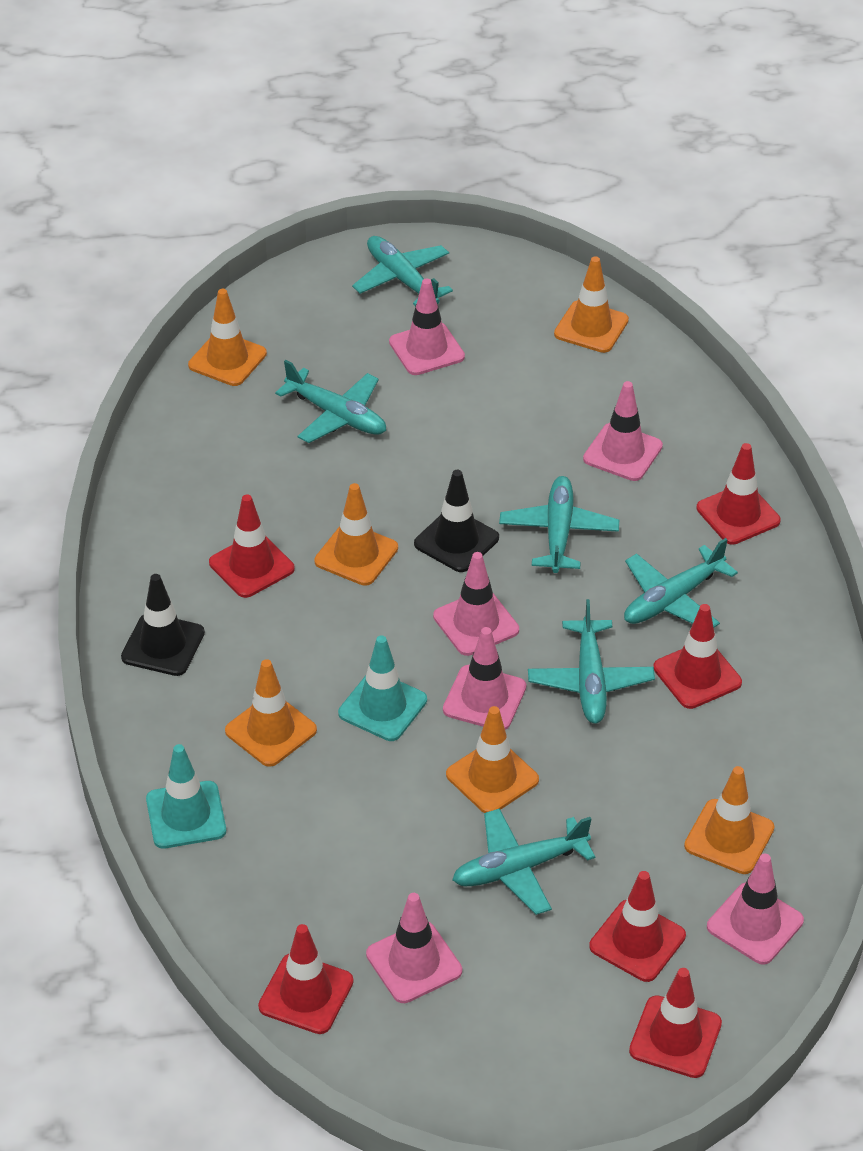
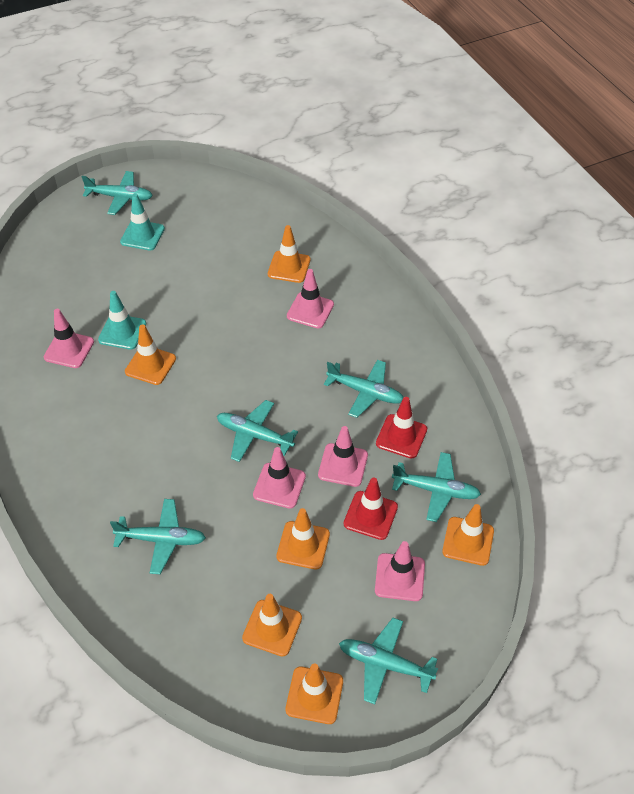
black traffic cone: 2 -> 0
pink traffic cone: 6 -> 5
red traffic cone: 6 -> 2

